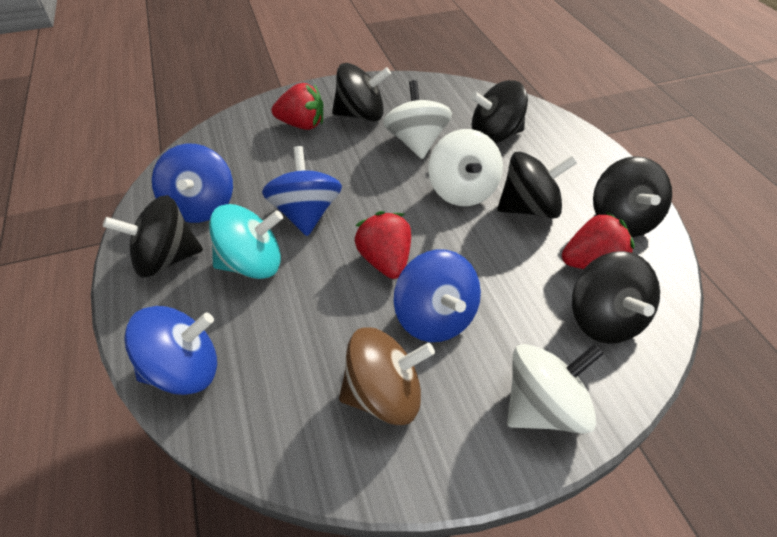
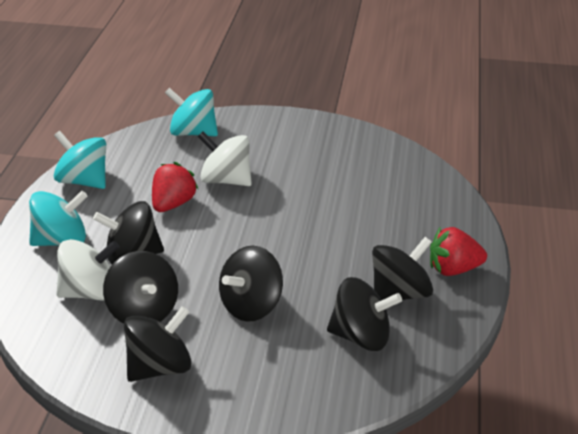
blue spinning top: 4 -> 0
brown spinning top: 1 -> 0
red strawberry: 3 -> 2
turquoise spinning top: 1 -> 3
white spinning top: 3 -> 2

